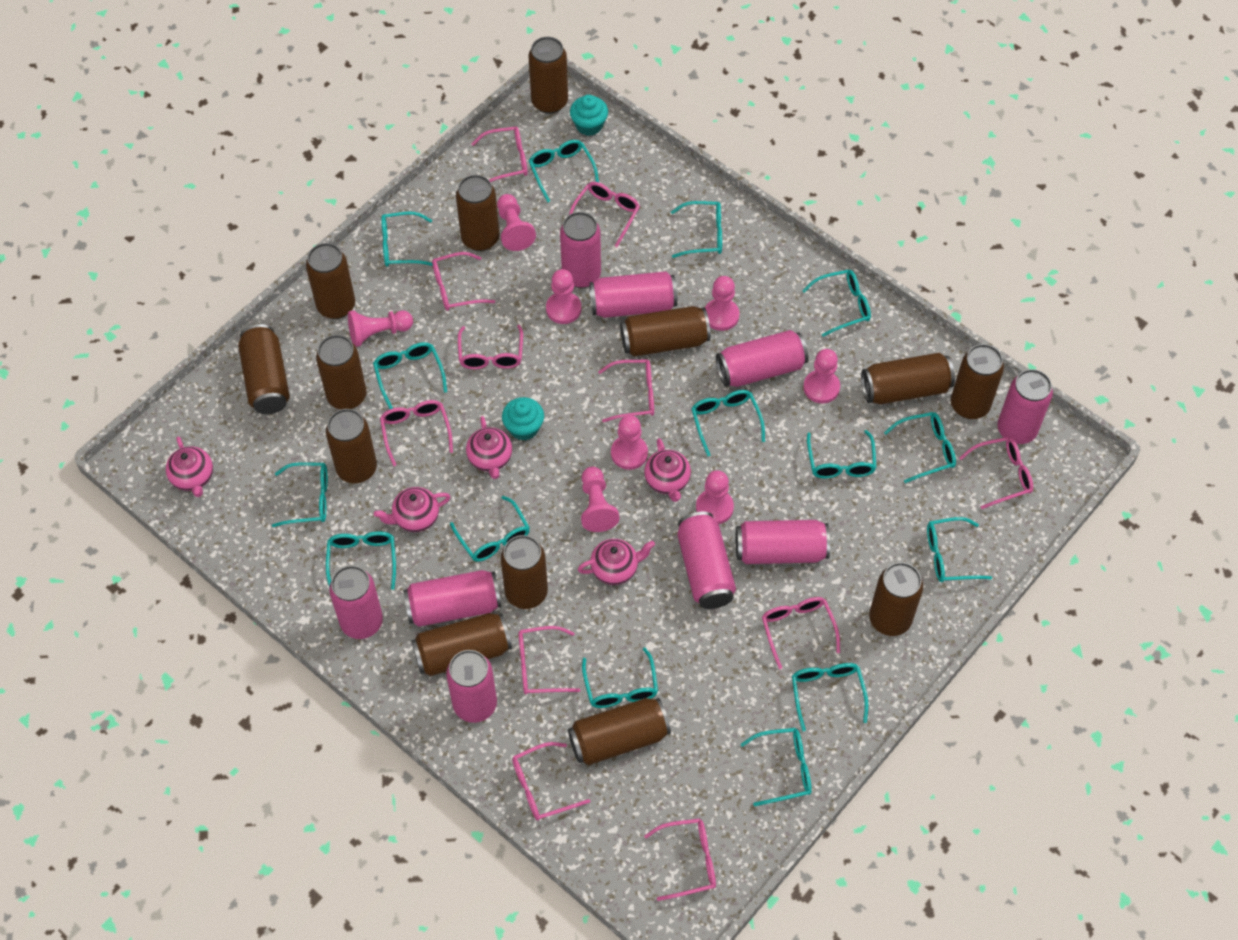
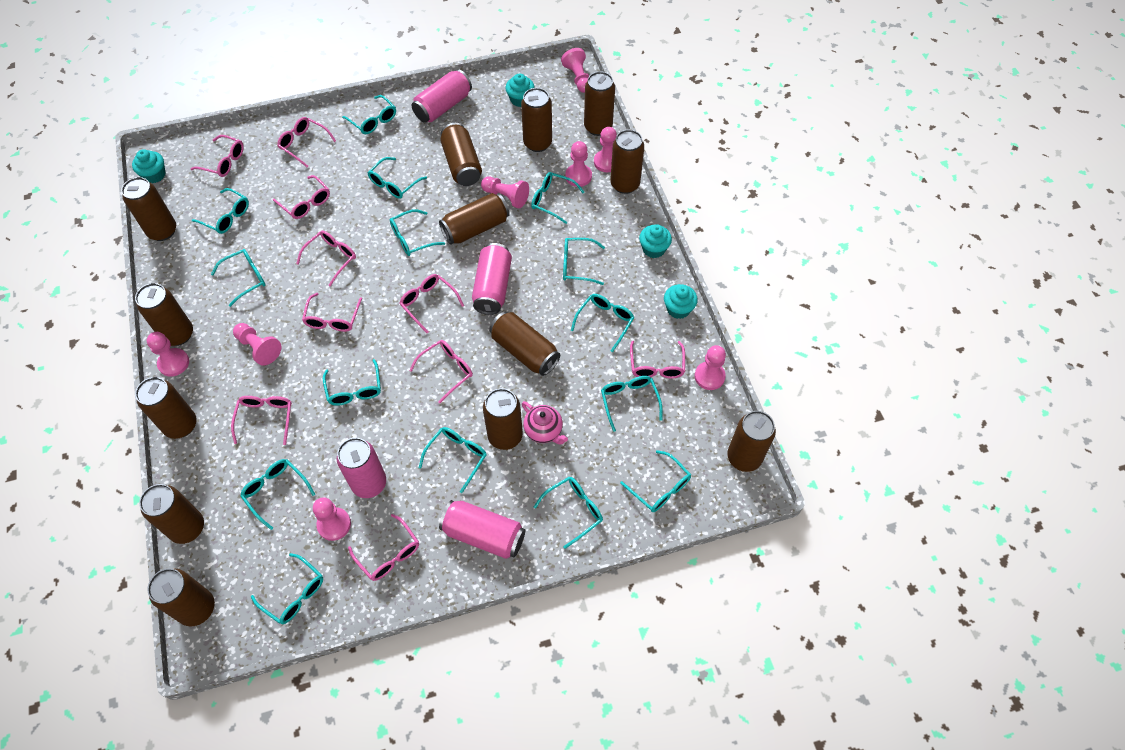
pink can: 9 -> 4
pink glasses: 11 -> 10
pink teapot: 5 -> 1
turquoise cupcake: 2 -> 4

